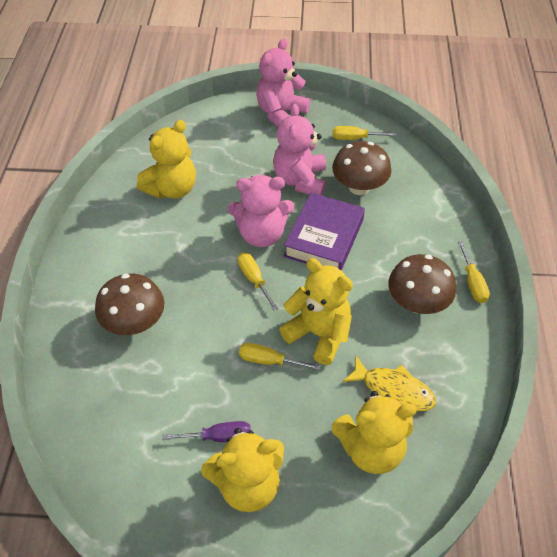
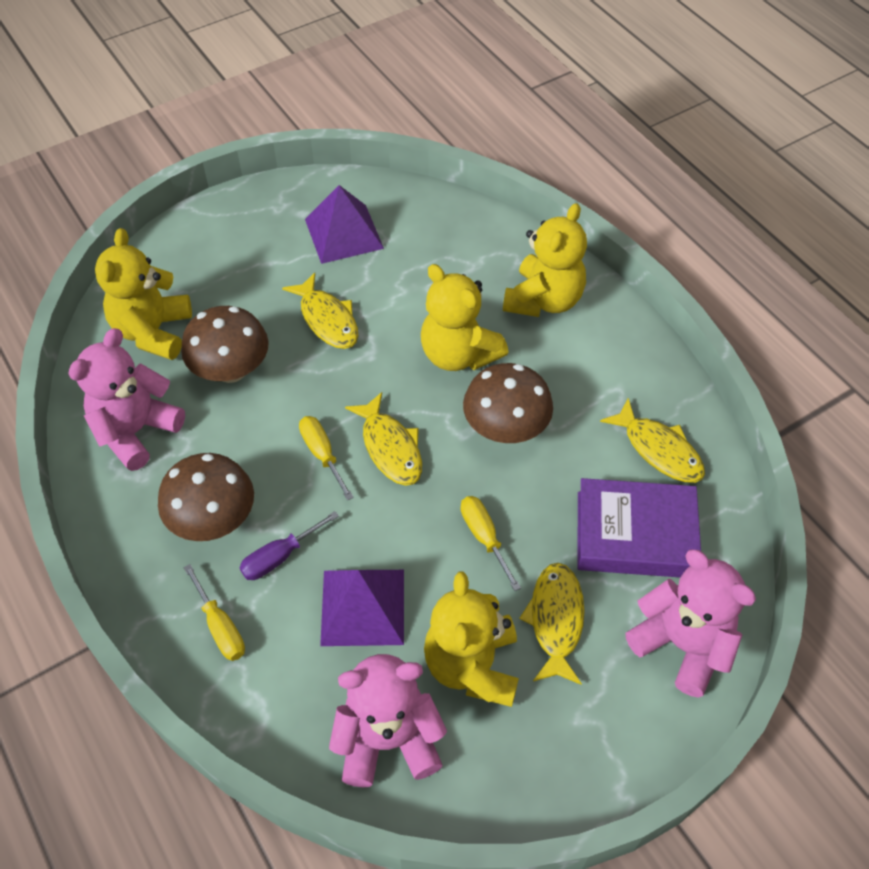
purple pyramid: 0 -> 2
yellow fish: 1 -> 4
yellow screwdriver: 4 -> 3

